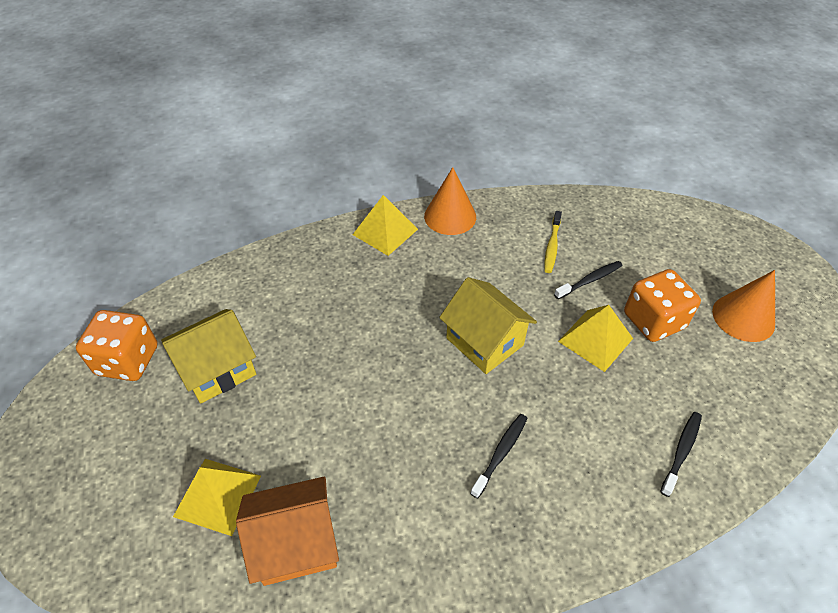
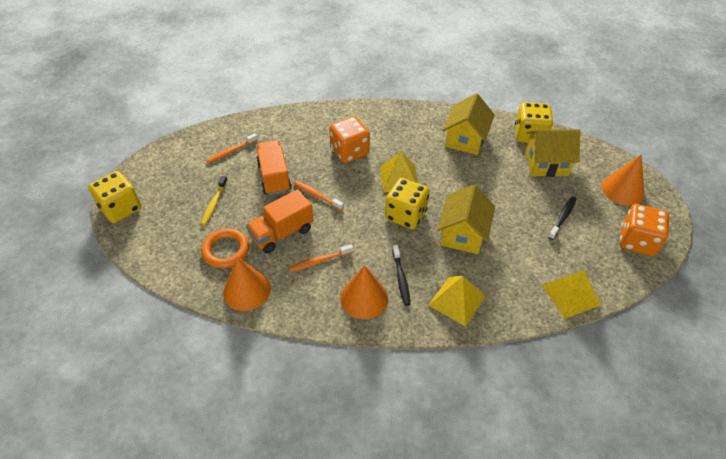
black toothbrush: 3 -> 2
orange cone: 2 -> 3
orange house: 1 -> 0
orange ring: 0 -> 1
orange toothbrush: 0 -> 3
orange truck: 0 -> 2
yellow dice: 0 -> 3
yellow house: 2 -> 3

